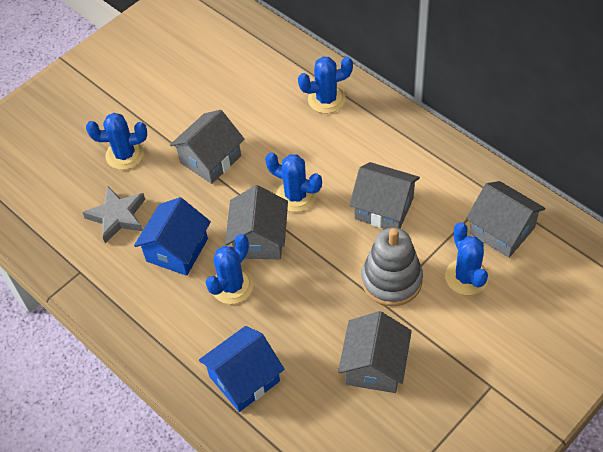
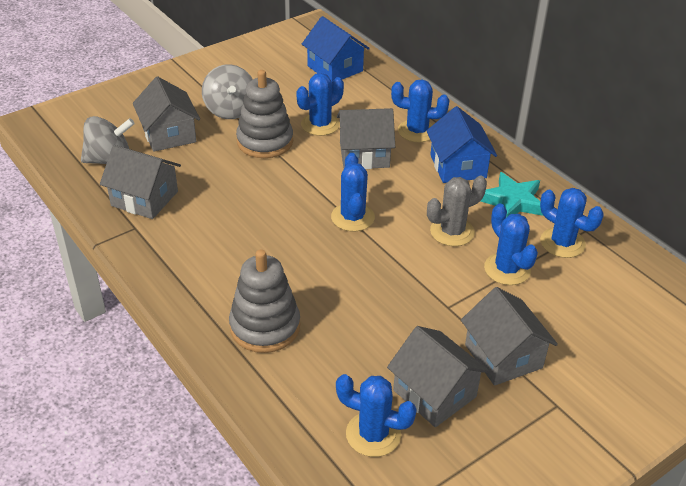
blue cactus: 5 -> 6
grey cactus: 0 -> 1
grey spinning top: 0 -> 2
grey stacking toy: 1 -> 2
grey star: 1 -> 0
turquoise star: 0 -> 1

